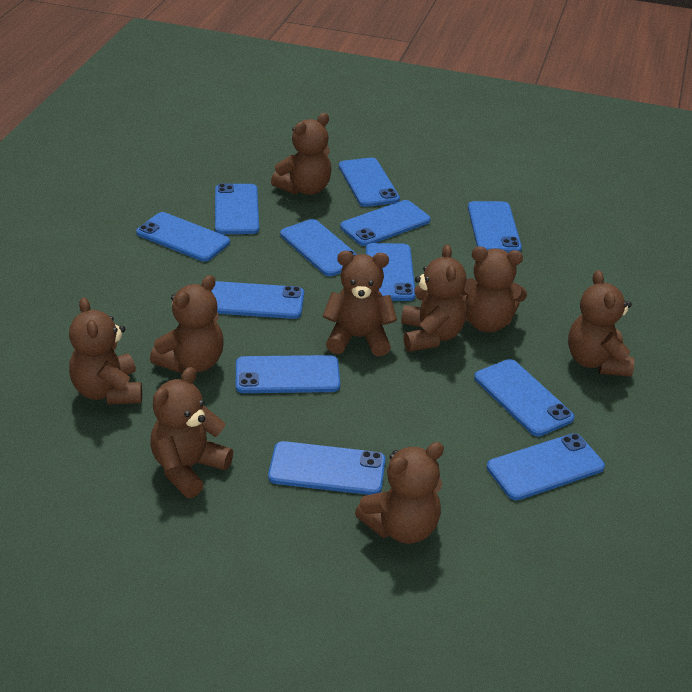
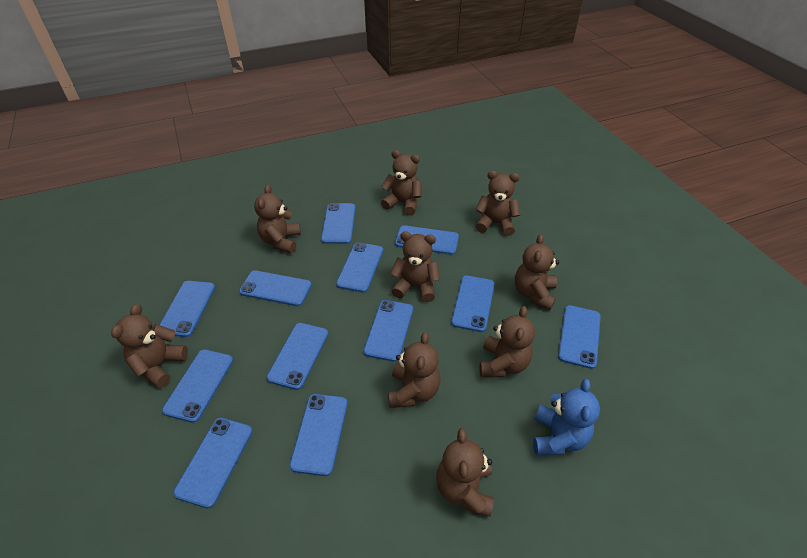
blue teddy bear: 0 -> 1

